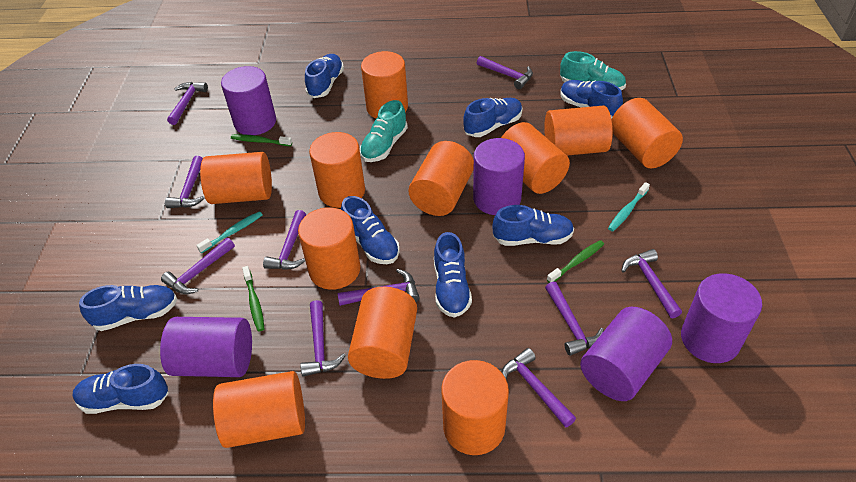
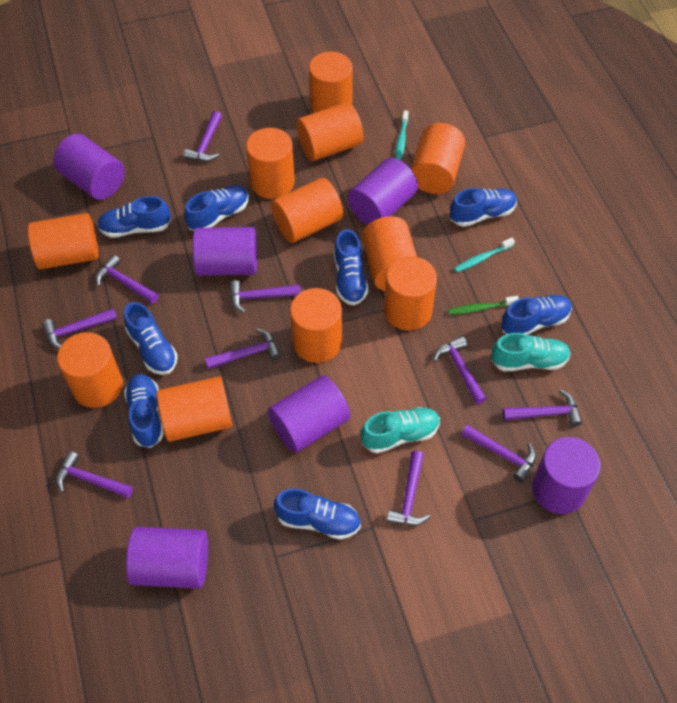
green toothbrush: 3 -> 1
purple cylinder: 5 -> 6

